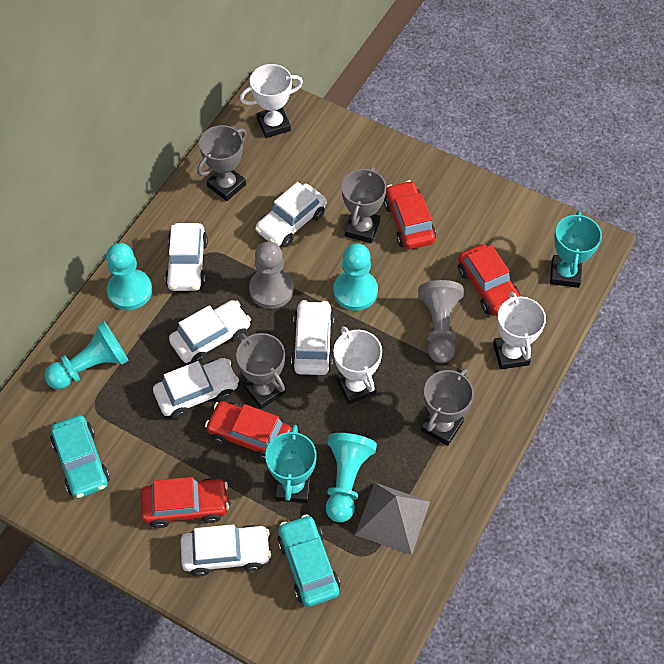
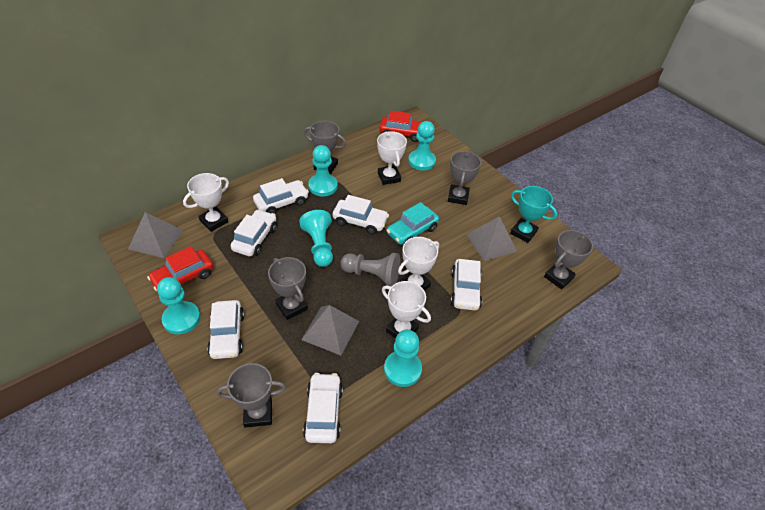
grey pawn: 2 -> 1
grey pyramid: 1 -> 3
grey trophy: 4 -> 5
red car: 4 -> 2
turquoise car: 2 -> 1
turquoise pawn: 4 -> 5
turquoise trophy: 2 -> 1
white trophy: 3 -> 4

